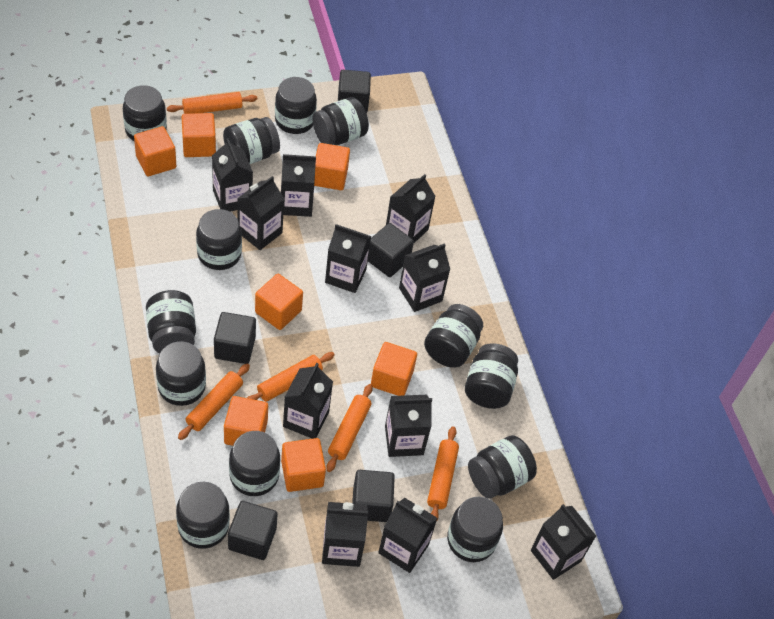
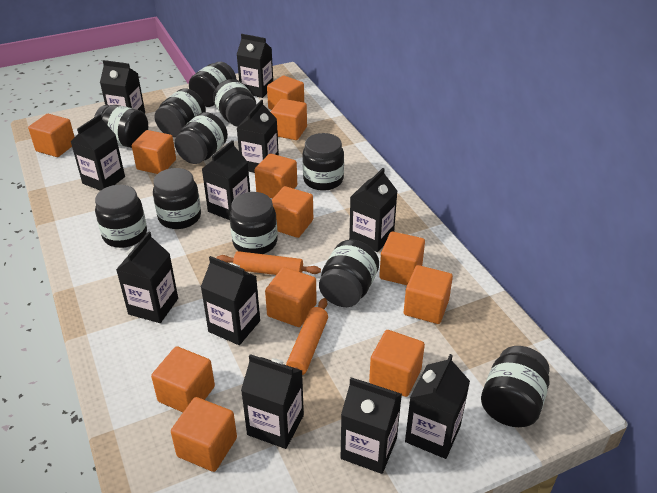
black cube: 5 -> 0
black jar: 13 -> 11
orange cube: 7 -> 12
orange rolling pin: 5 -> 2

